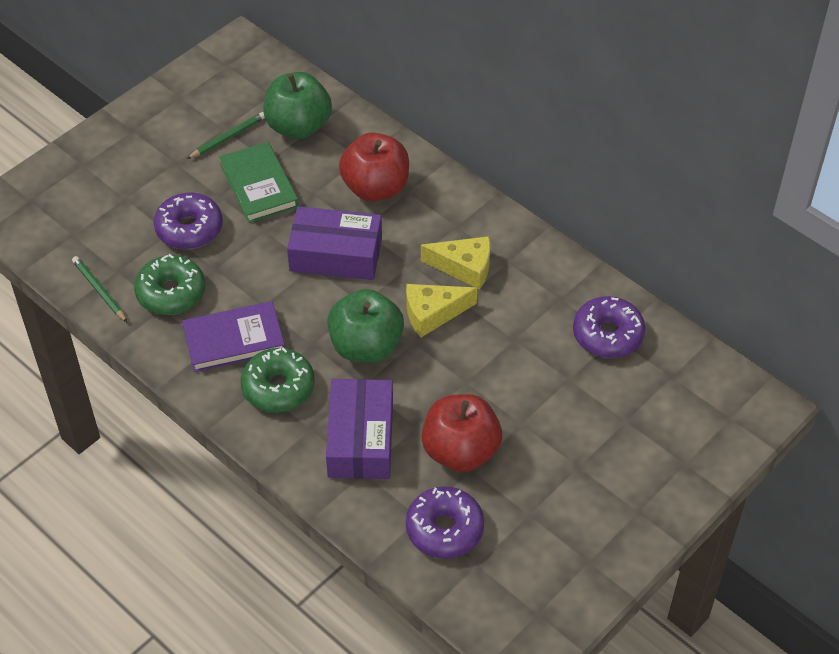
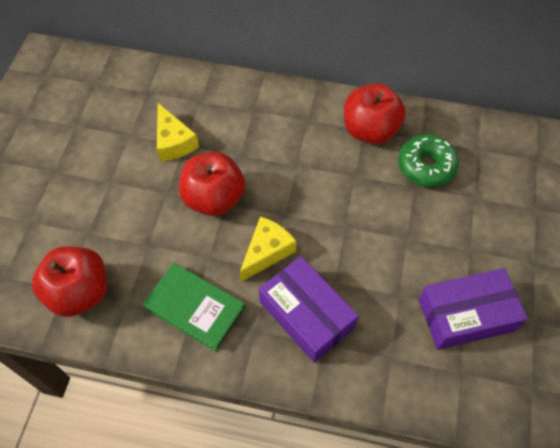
green apple: 2 -> 0
green donut: 2 -> 1
green pencil: 2 -> 0
purple book: 1 -> 0
purple donut: 3 -> 0
red apple: 2 -> 3

